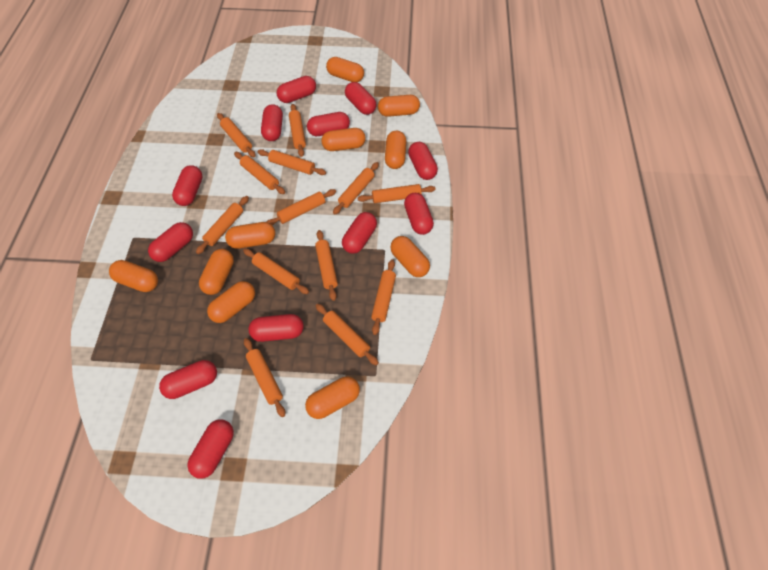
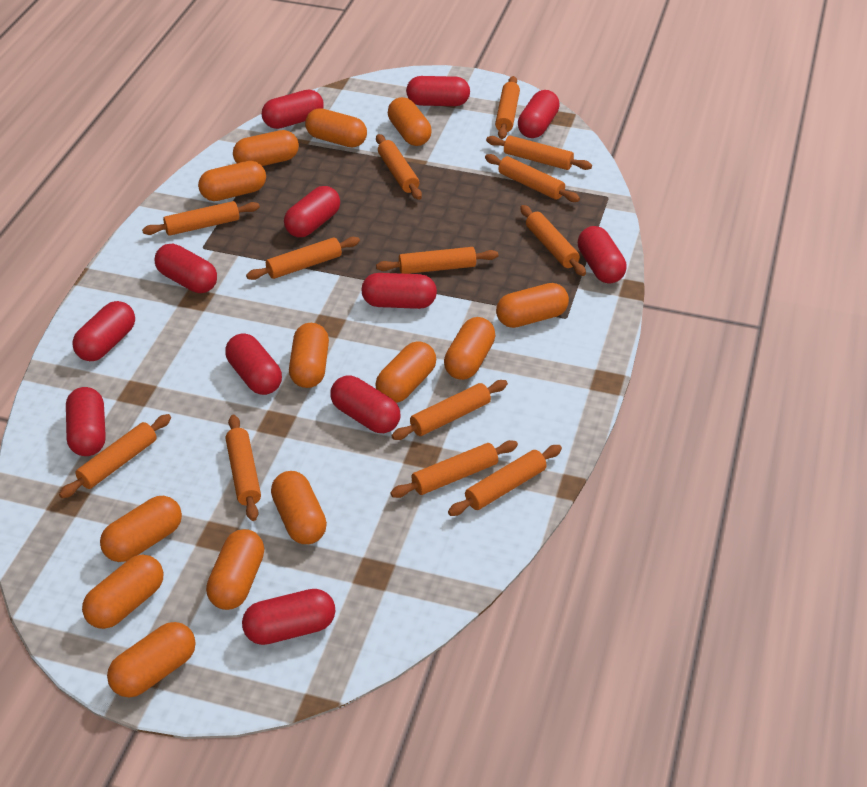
orange capsule: 10 -> 13

